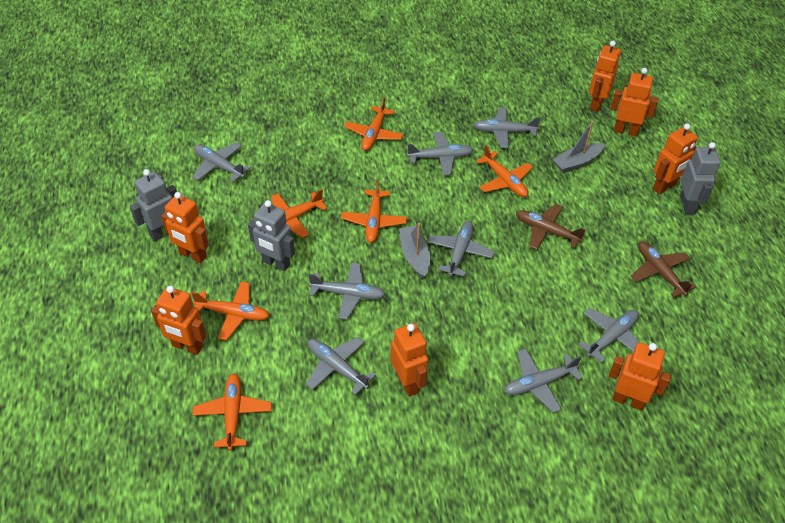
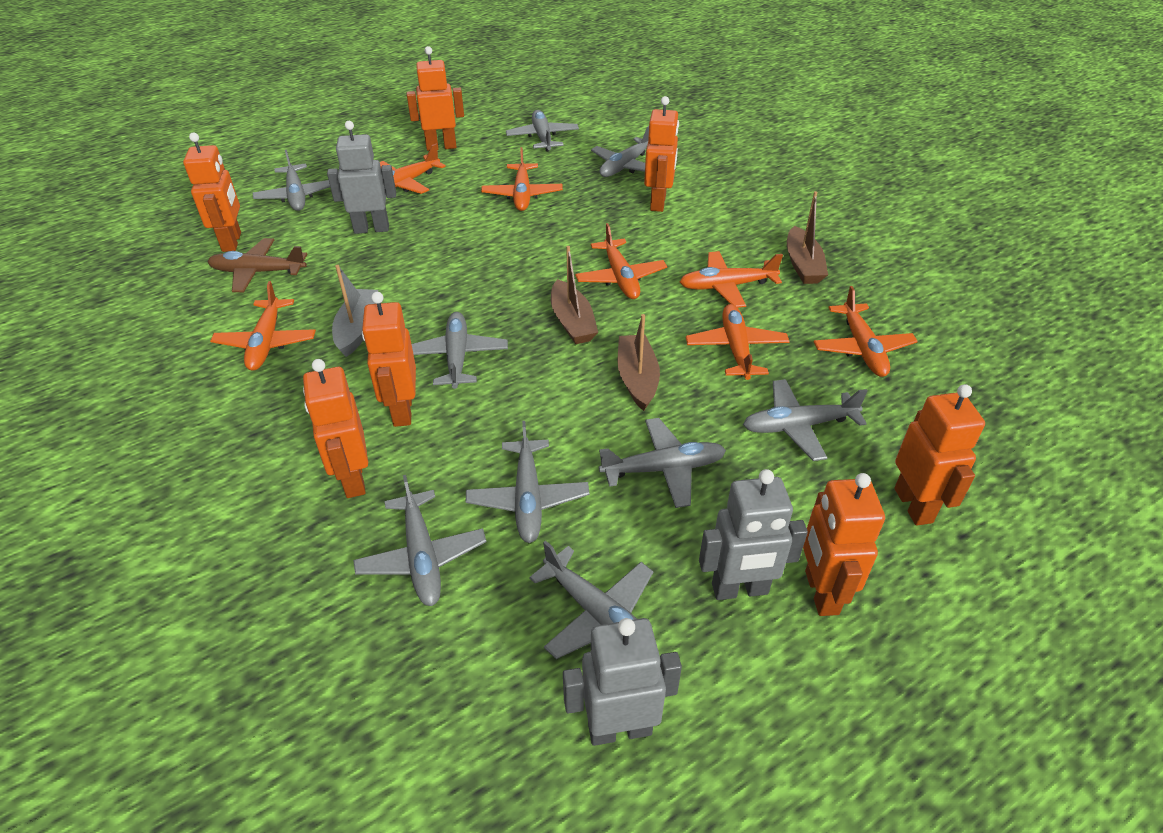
brown boat: 0 -> 3
brown plane: 2 -> 1
grey boat: 2 -> 1
grey plane: 8 -> 9
orange plane: 6 -> 7

